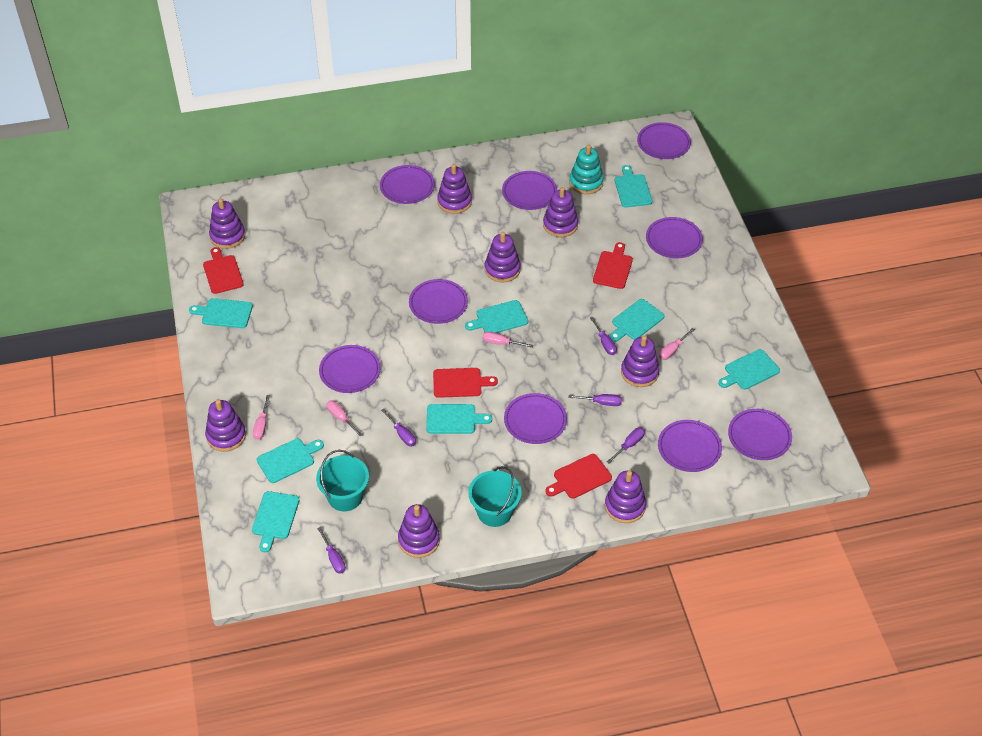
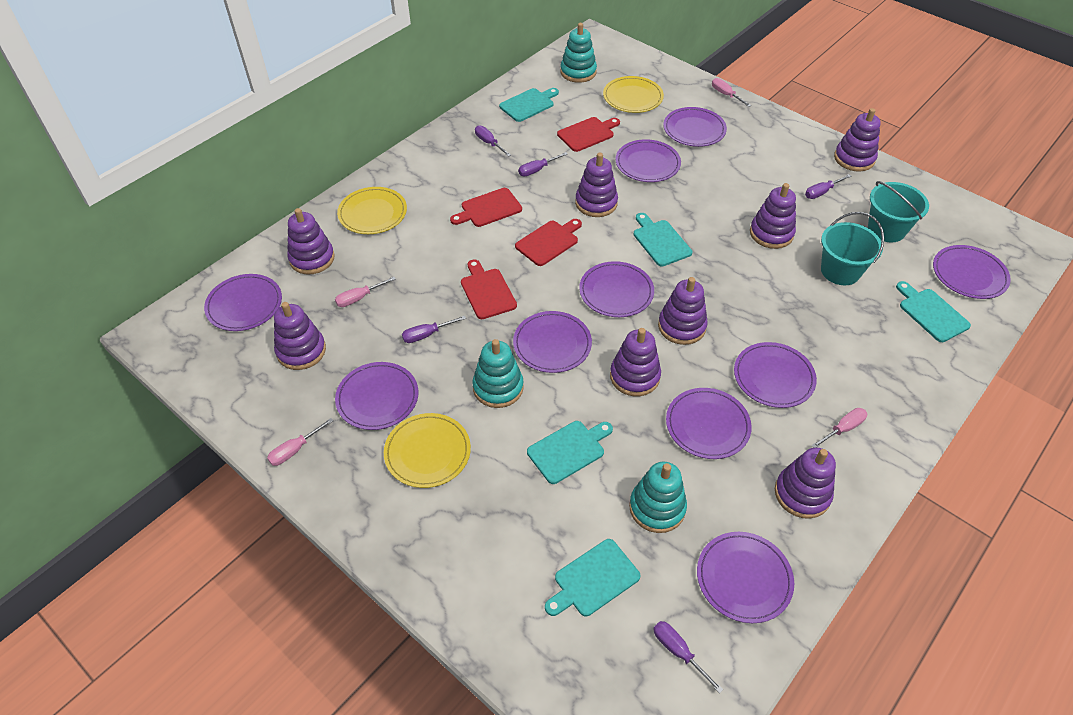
purple plate: 9 -> 10
turquoise cutting board: 8 -> 5
turquoise stacking toy: 1 -> 3
yellow plate: 0 -> 3

